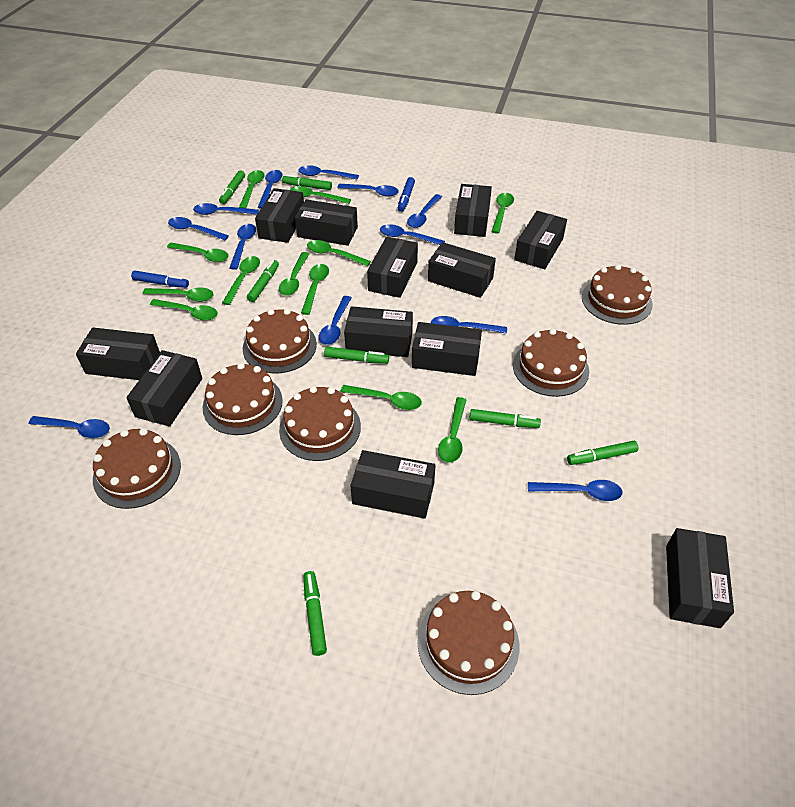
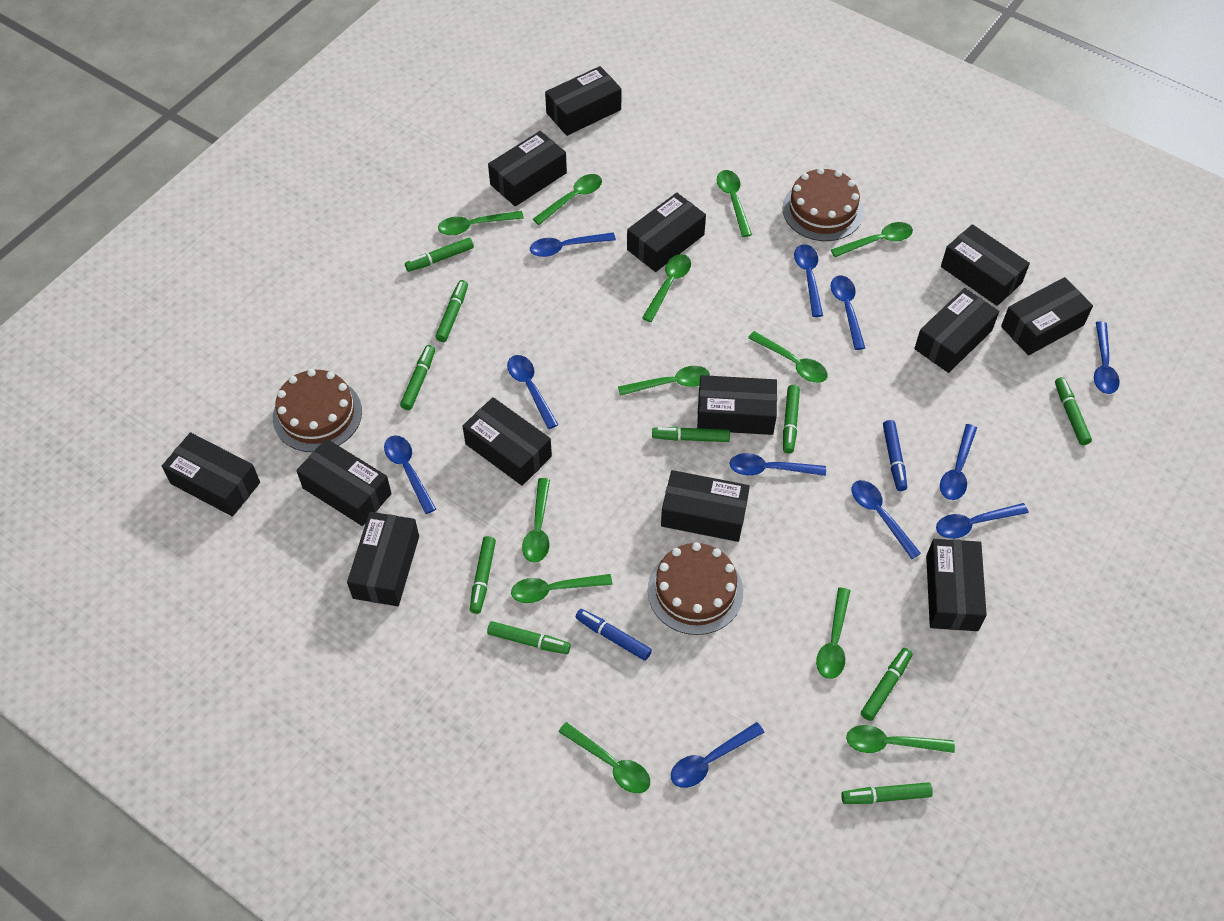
black box: 12 -> 13
blue spoon: 12 -> 11
brown cake: 7 -> 3
green marker: 7 -> 10

